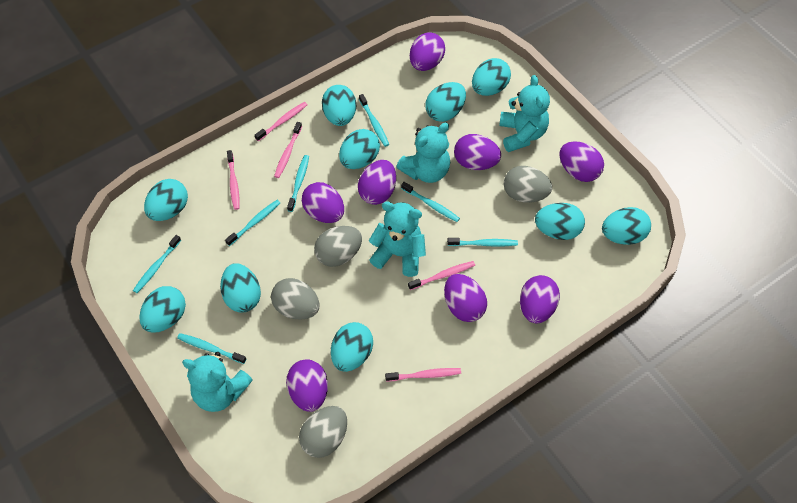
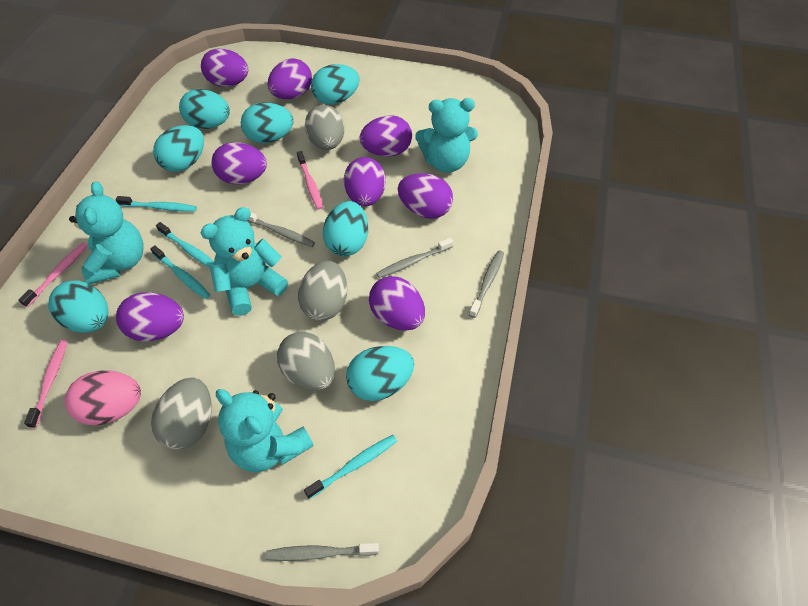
grey toothbrush: 0 -> 4
pink egg: 0 -> 1
pink toothbrush: 5 -> 3
turquoise egg: 10 -> 7
turquoise toothbrush: 7 -> 4

